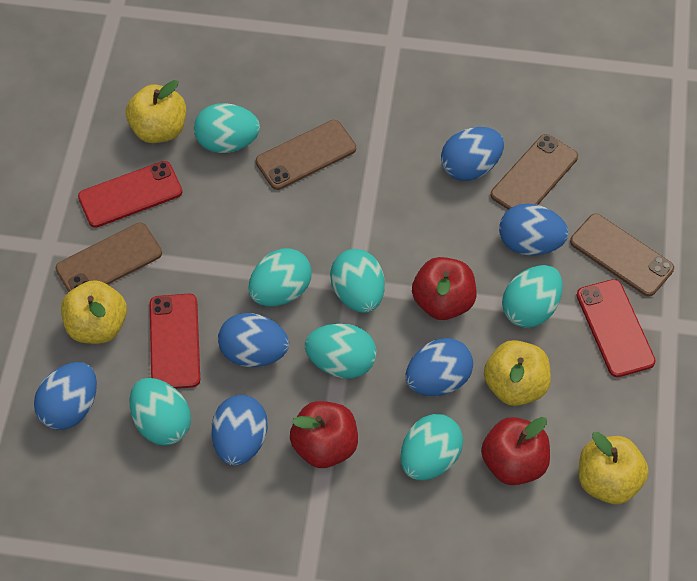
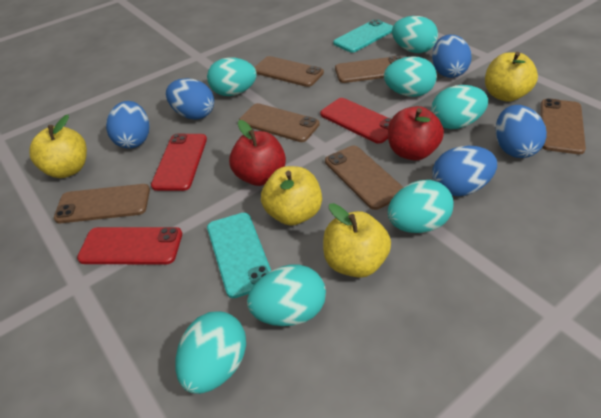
blue egg: 6 -> 5
brown phone: 4 -> 6
red apple: 3 -> 2
turquoise phone: 0 -> 2

